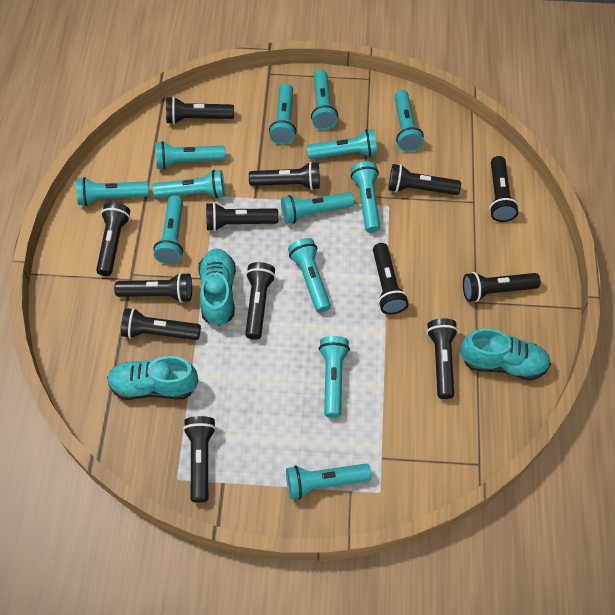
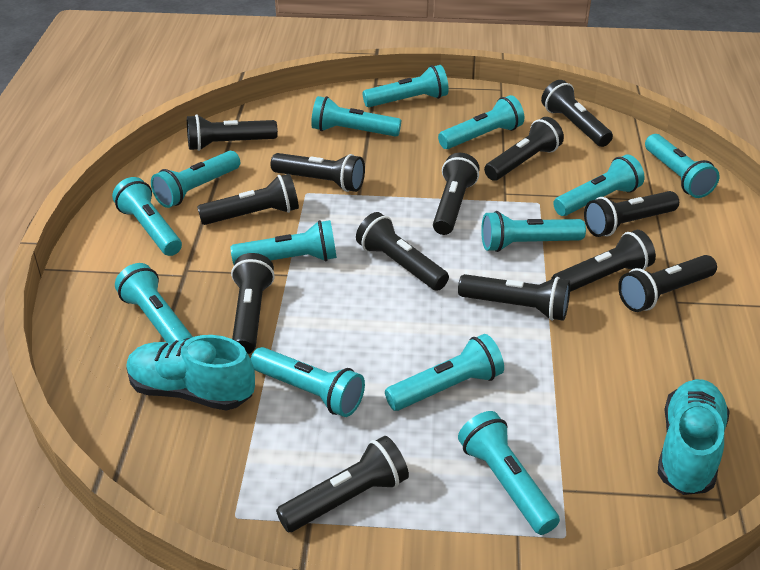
turquoise shoe: 3 -> 2

